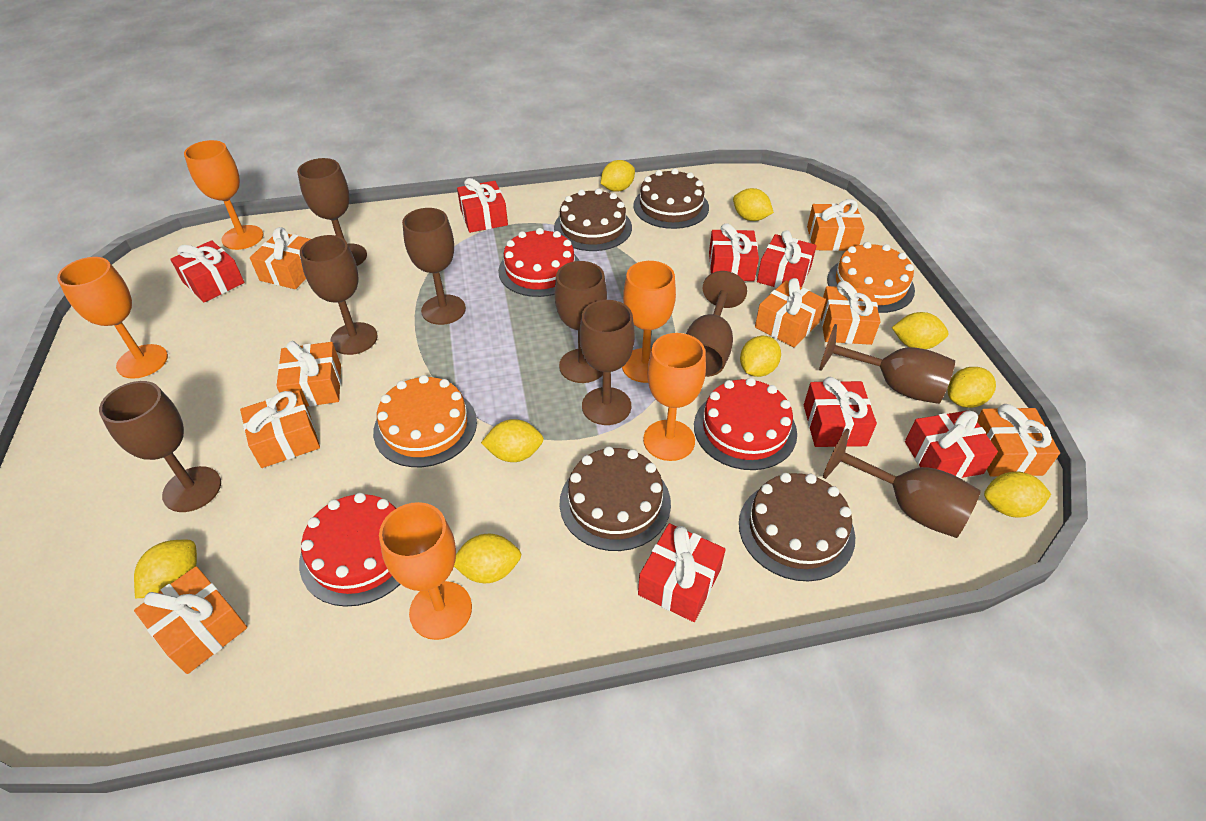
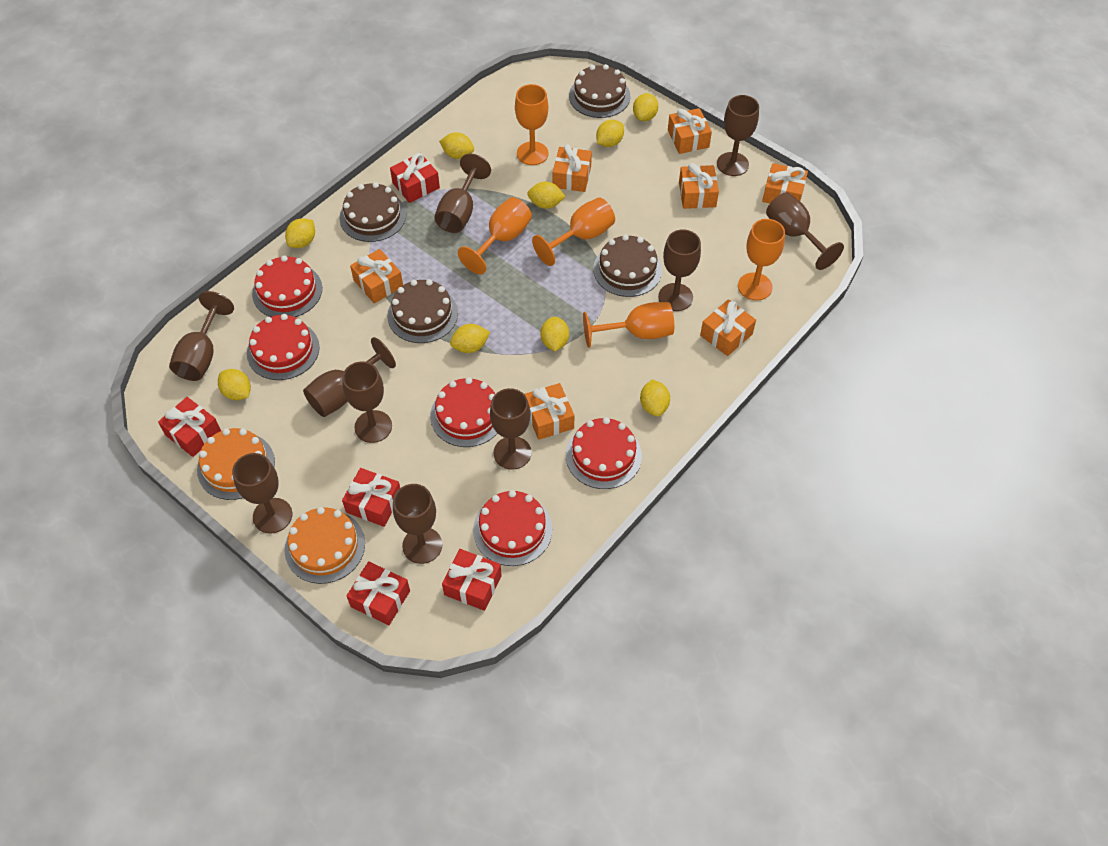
brown goblet: 9 -> 10
orange gift: 8 -> 7
red cake: 3 -> 5
red gift: 7 -> 5

